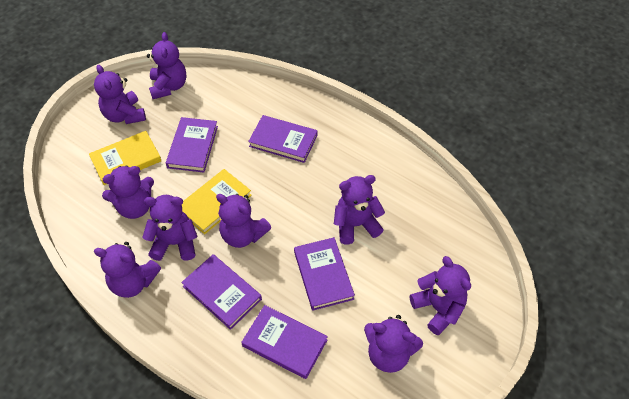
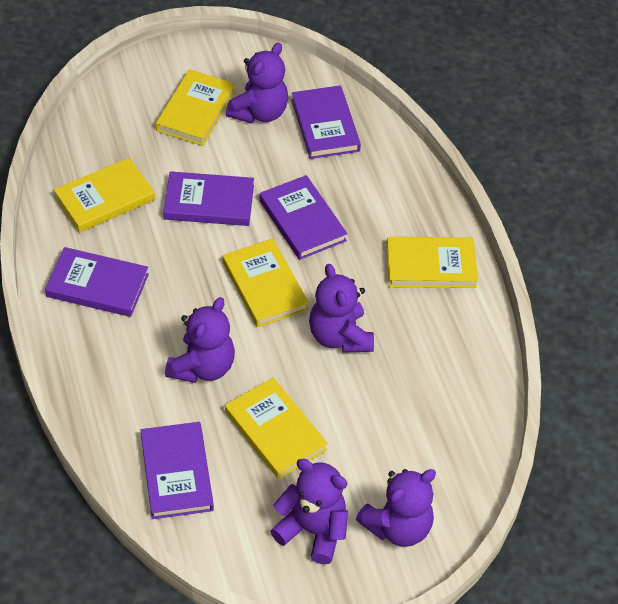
purple teddy bear: 9 -> 5
yellow book: 2 -> 5

